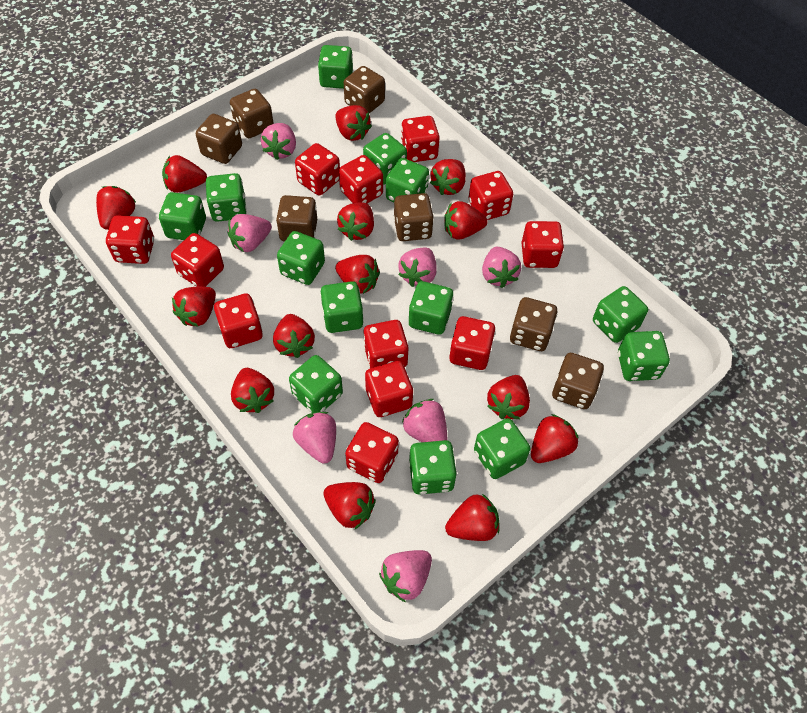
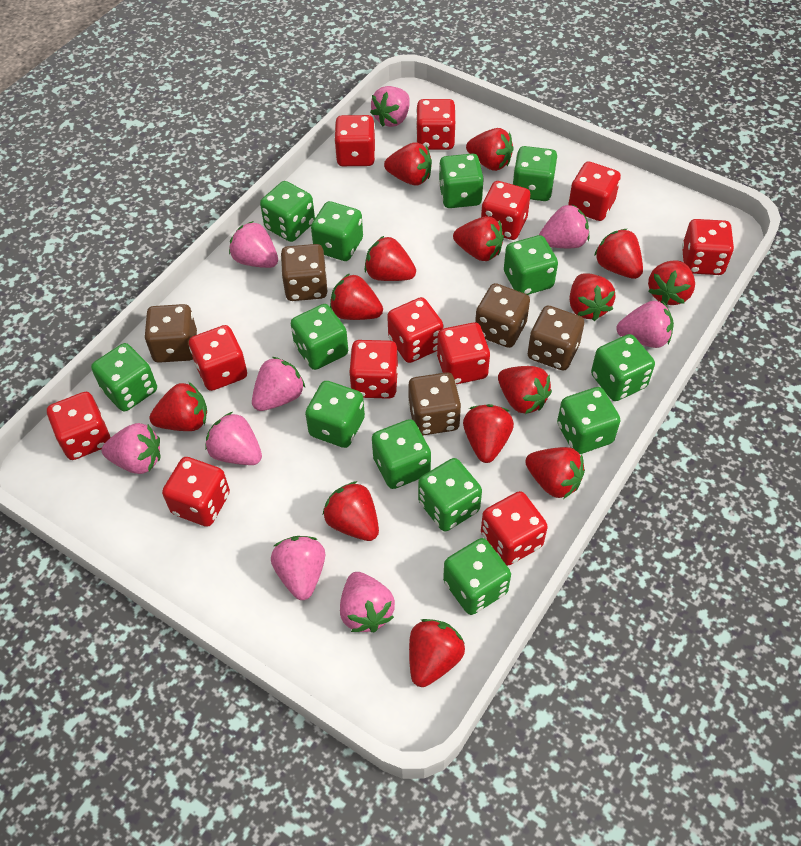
brown dice: 7 -> 5
pink strawberry: 7 -> 9

